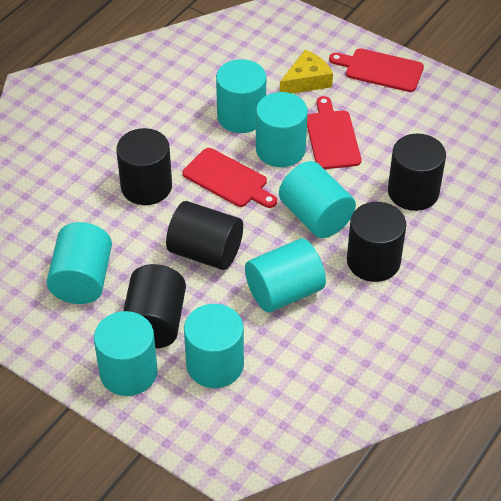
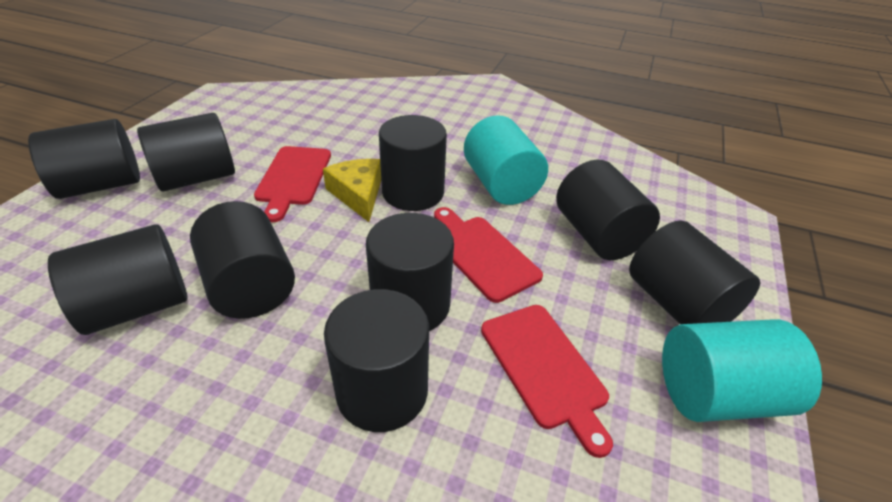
black cylinder: 5 -> 9
turquoise cylinder: 7 -> 2

